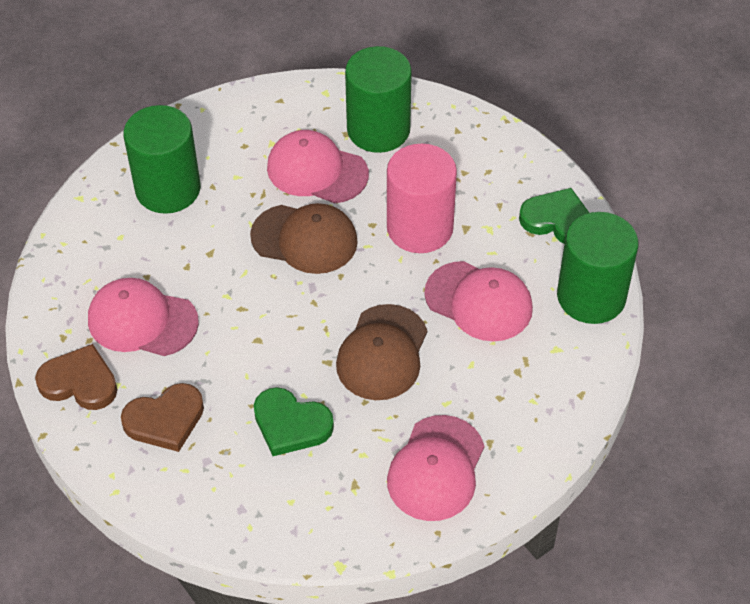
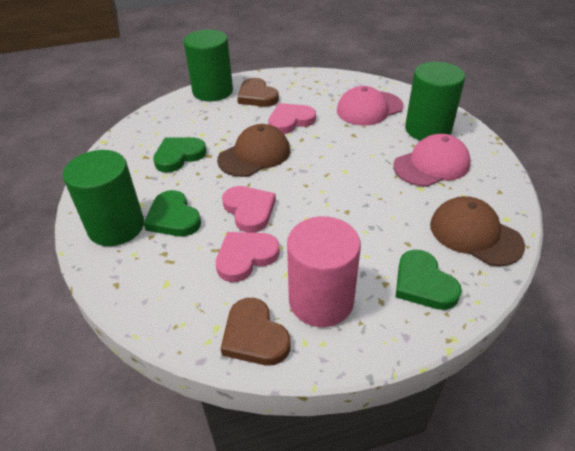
green heart: 2 -> 3
pink cap: 4 -> 2
pink heart: 0 -> 3

